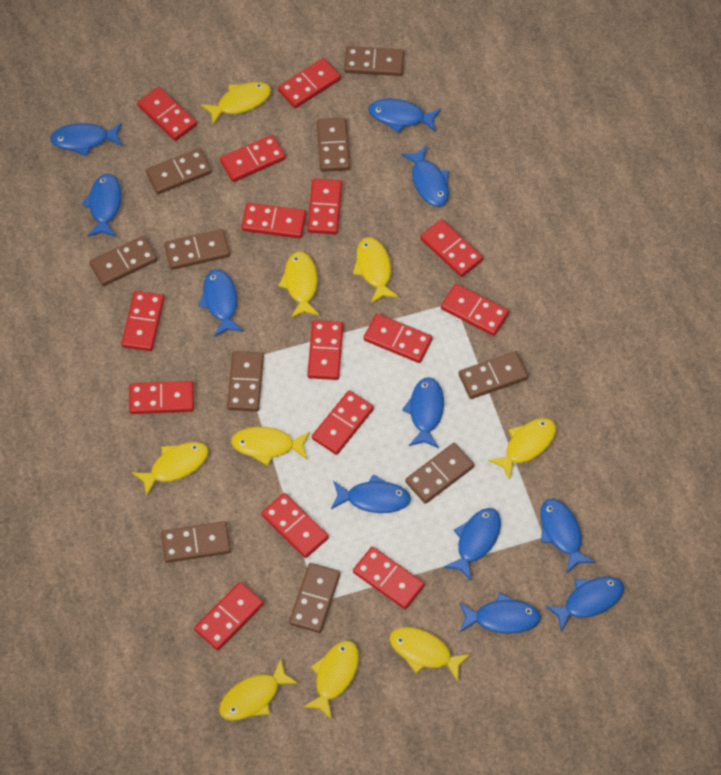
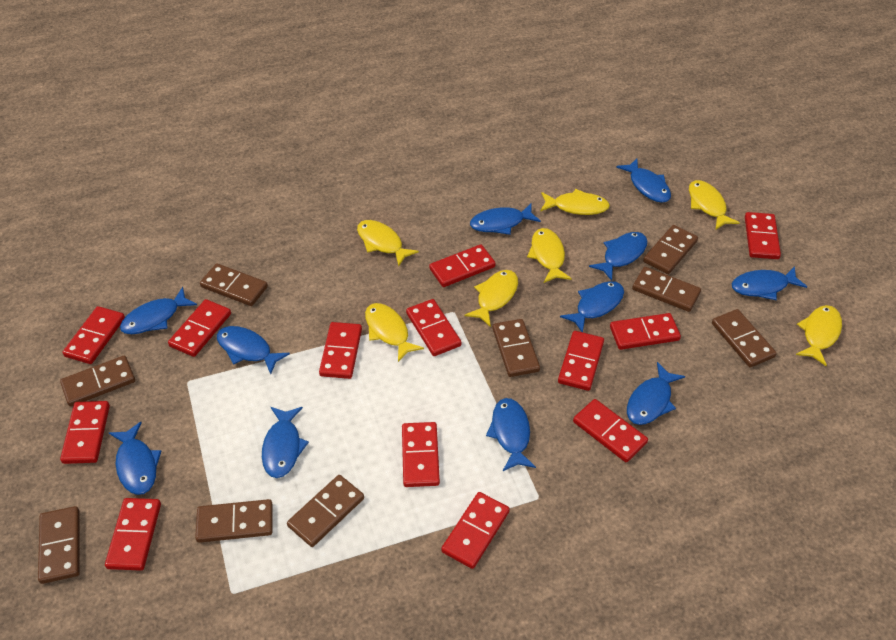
brown domino: 10 -> 9
red domino: 15 -> 13
yellow fish: 9 -> 7

